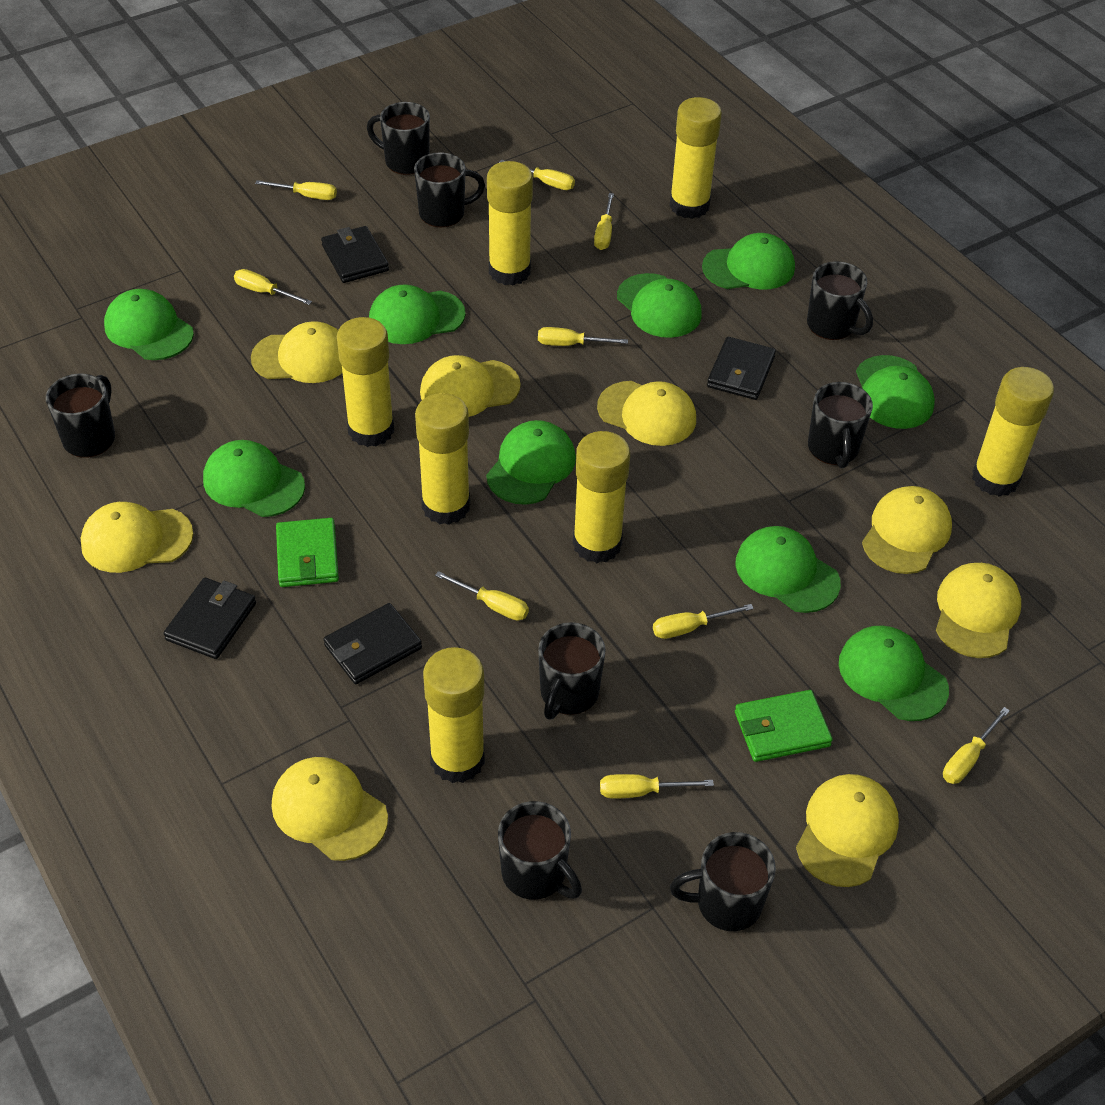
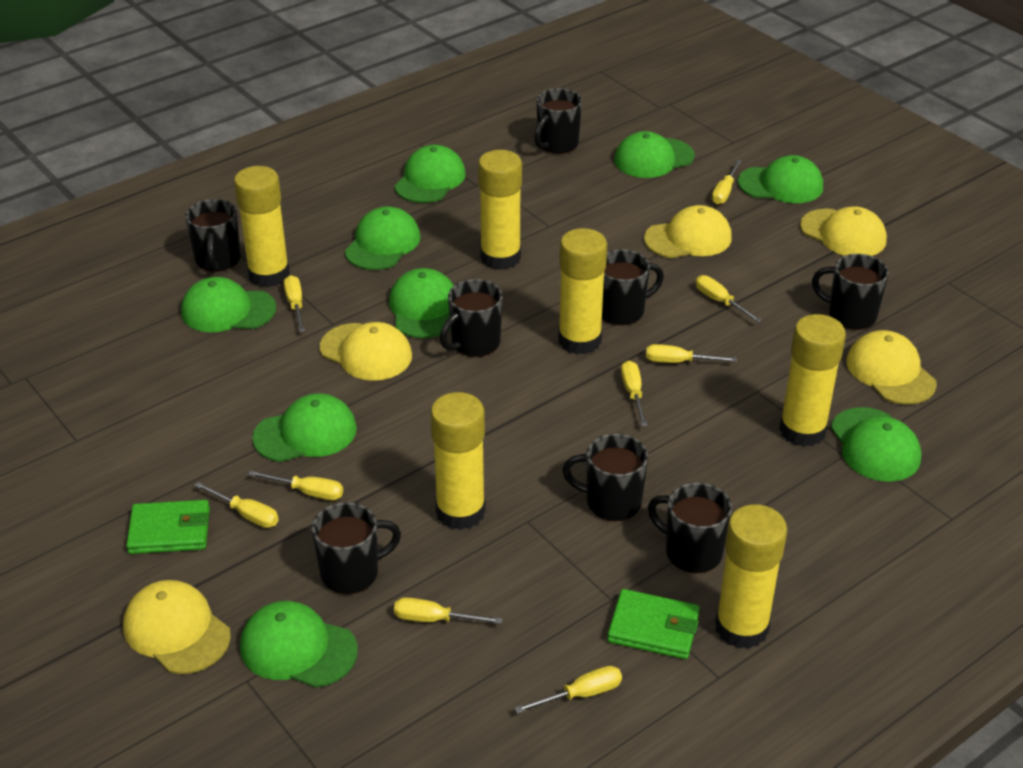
black wallet: 4 -> 0
yellow cap: 8 -> 5
yellow glue stick: 7 -> 6

